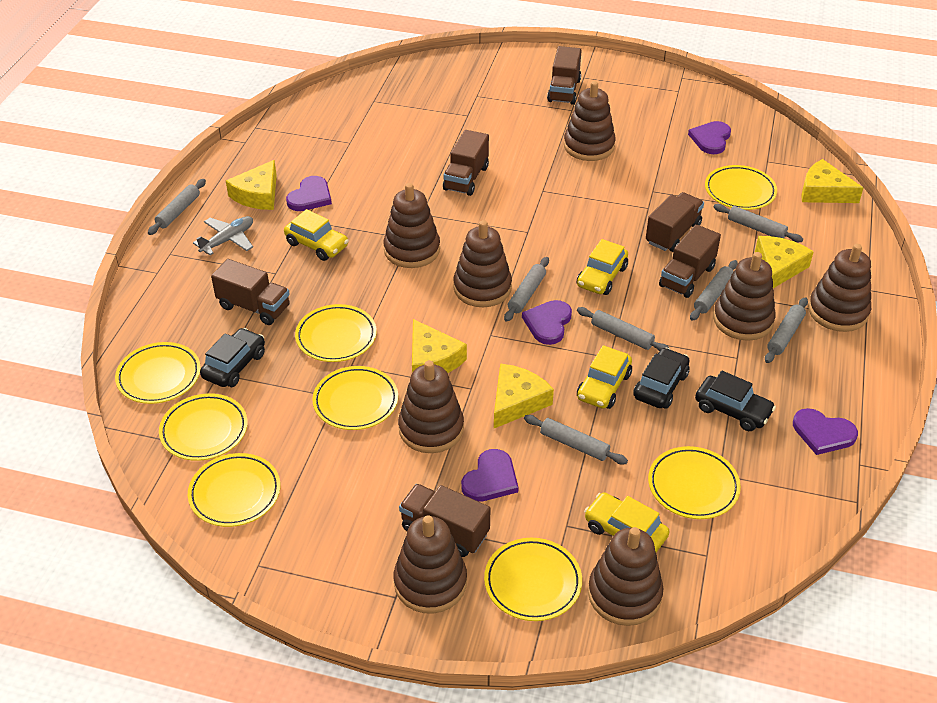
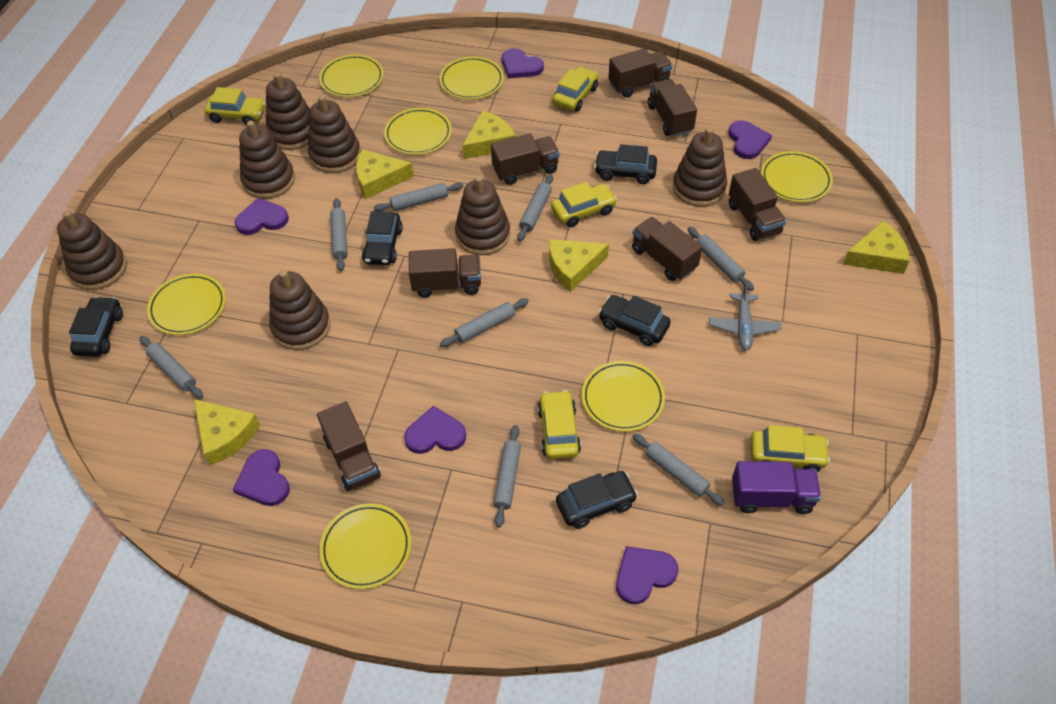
black car: 3 -> 5
brown stacking toy: 8 -> 7
brown truck: 6 -> 7
grey rolling pin: 7 -> 8
purple heart: 5 -> 6
purple truck: 0 -> 1
yellow car: 4 -> 5
yellow plate: 8 -> 7

